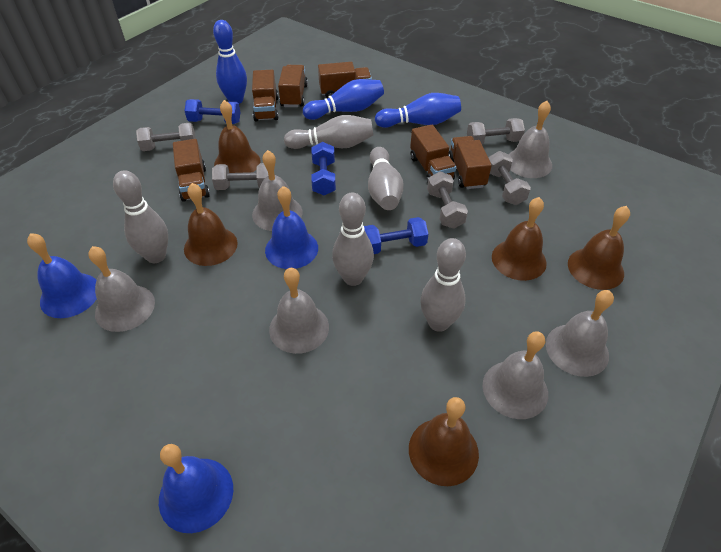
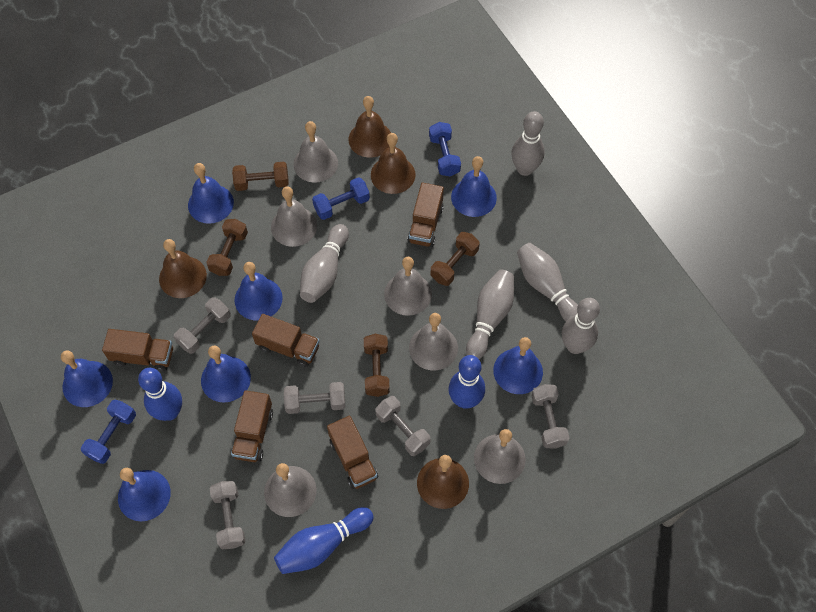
blue bell: 3 -> 7
brown bell: 5 -> 4
brown dumbbell: 0 -> 4
brown truck: 6 -> 5

